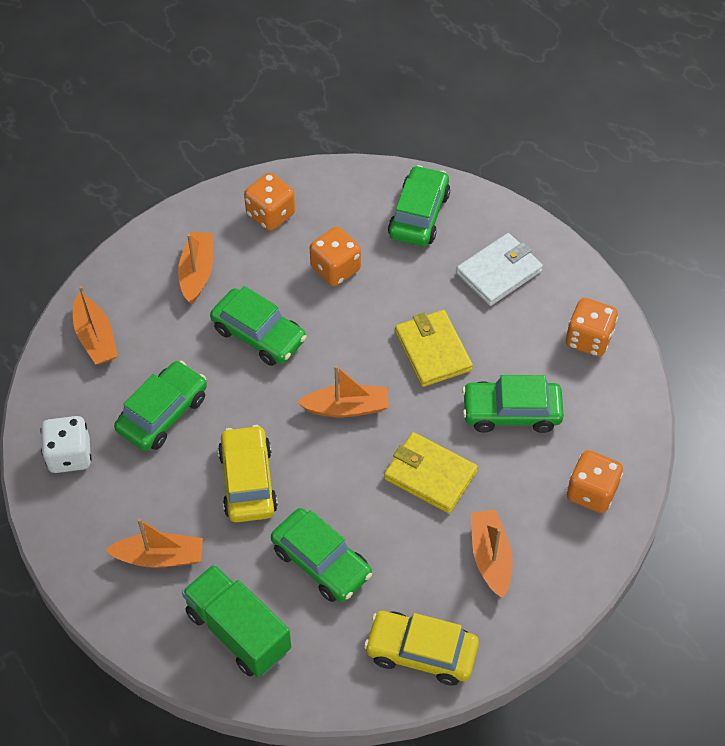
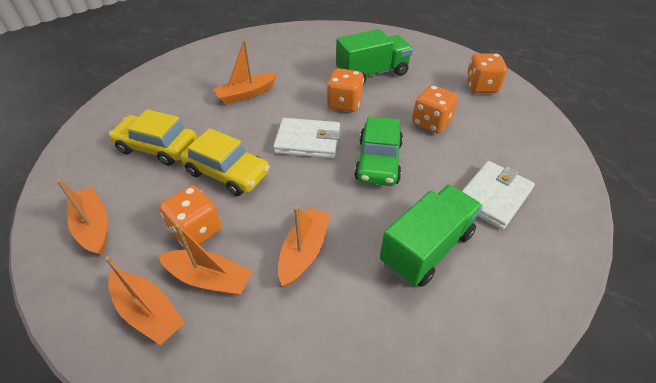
green car: 5 -> 1
green truck: 1 -> 2
white dice: 1 -> 0
white wallet: 1 -> 2
yellow wallet: 2 -> 0

